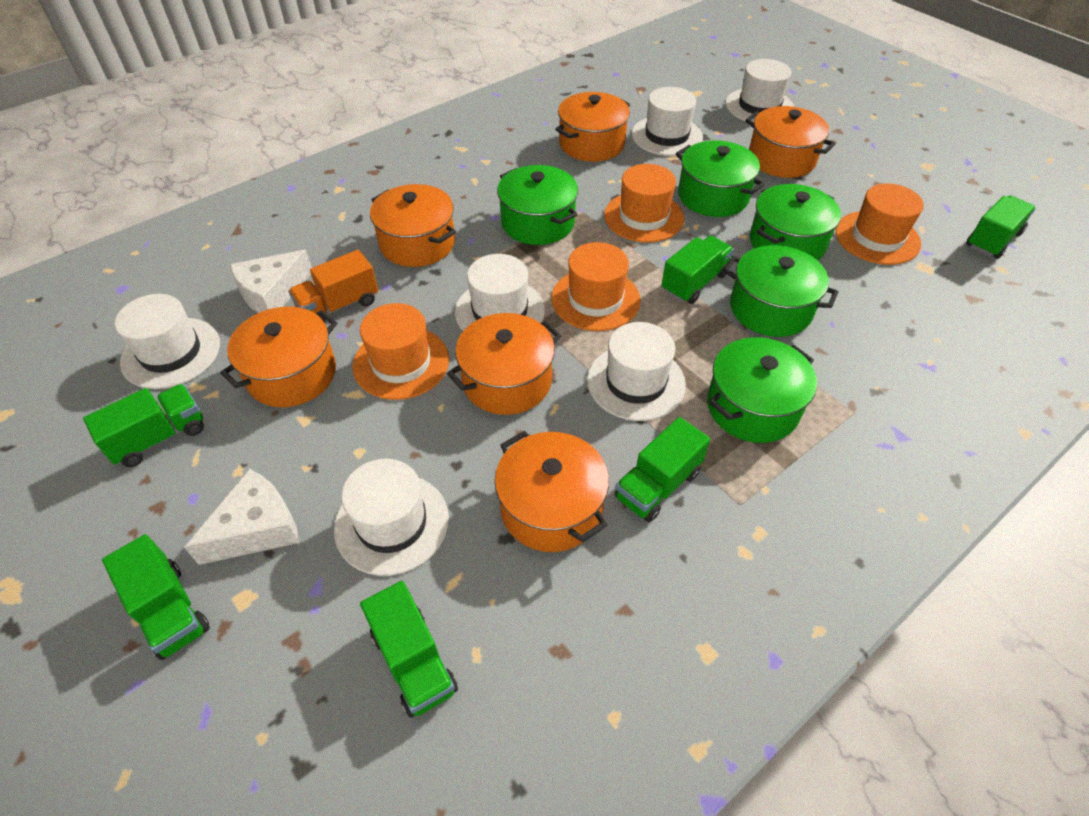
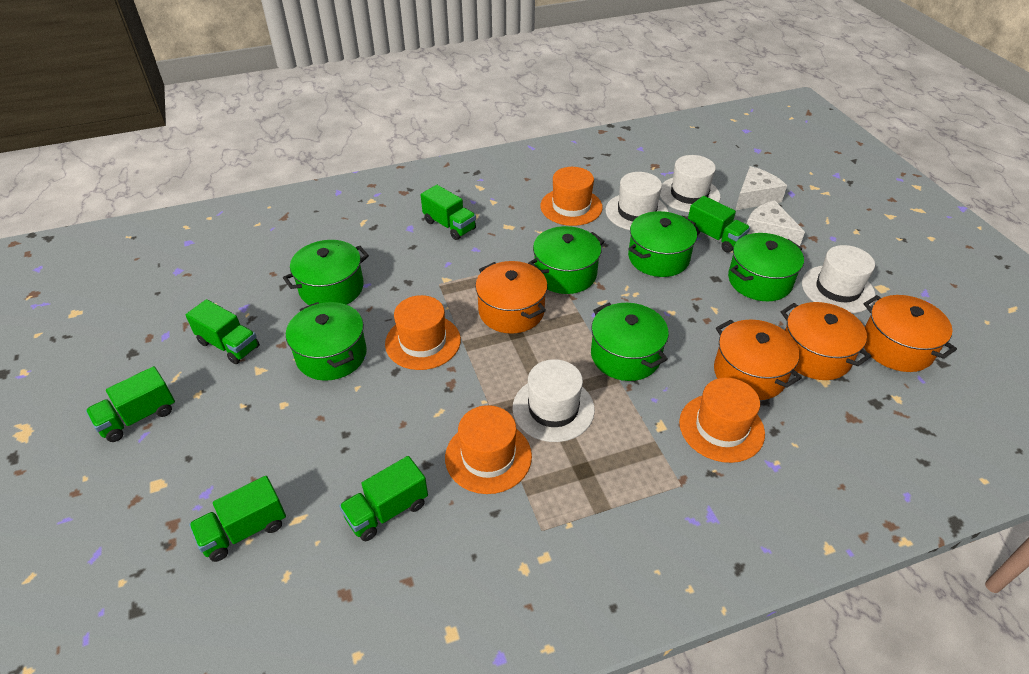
green pot: 5 -> 6
orange pot: 6 -> 4
orange truck: 1 -> 0
white hat: 6 -> 4

